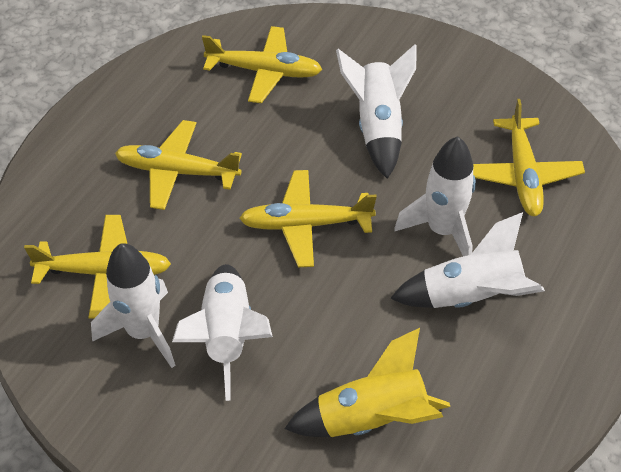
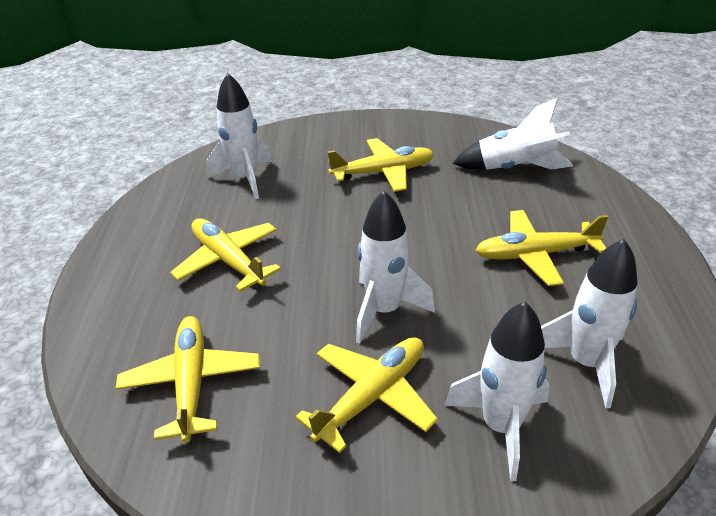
yellow rocket: 1 -> 0

